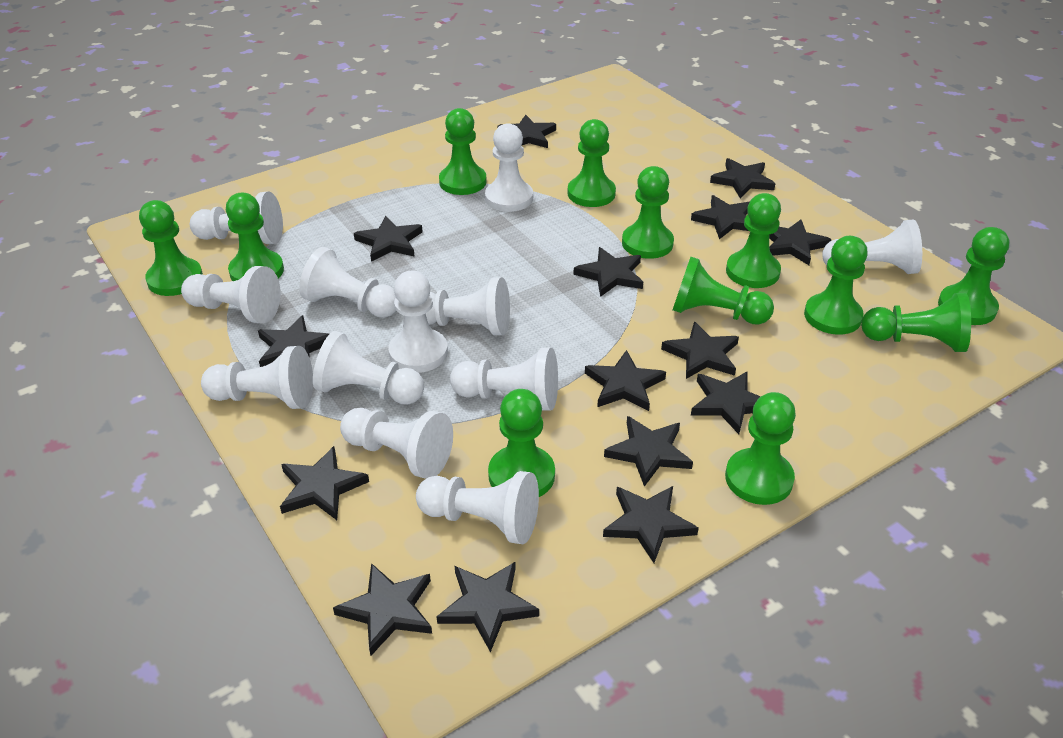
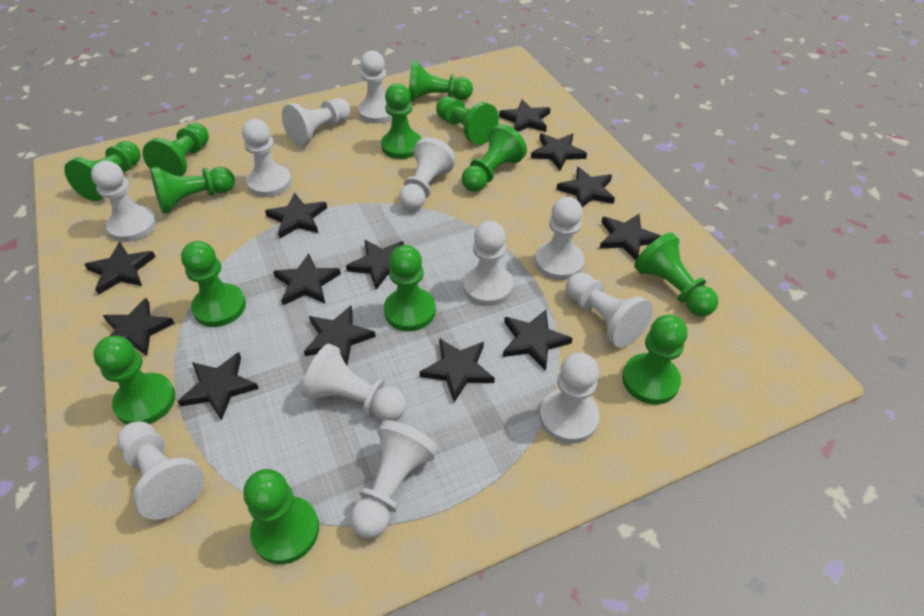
black star: 15 -> 13
green pawn: 12 -> 13

